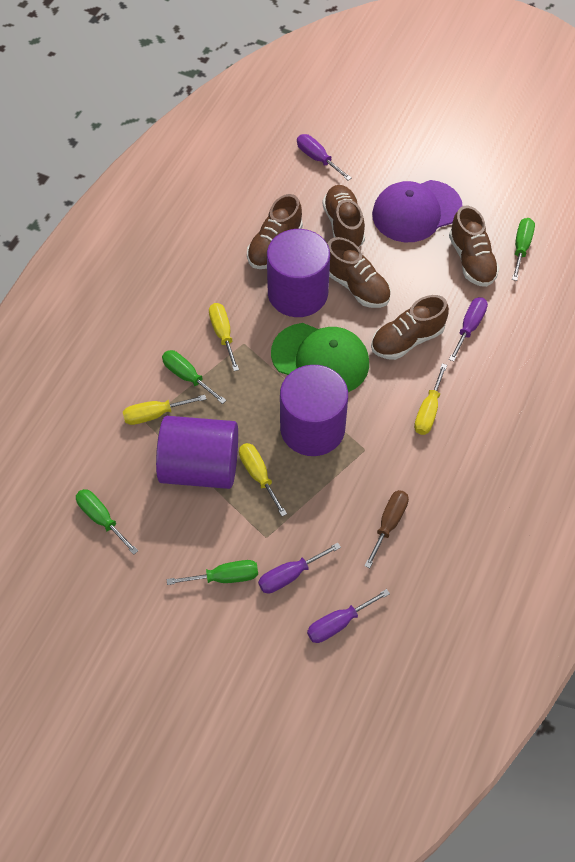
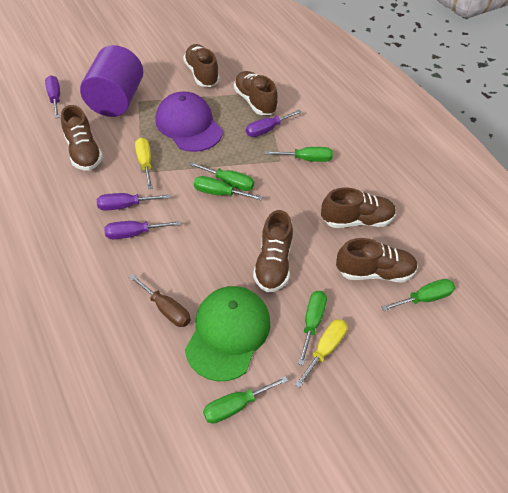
brown shoe: 5 -> 6
green screwdriver: 4 -> 6
purple cylinder: 3 -> 1
yellow screwdriver: 4 -> 2

